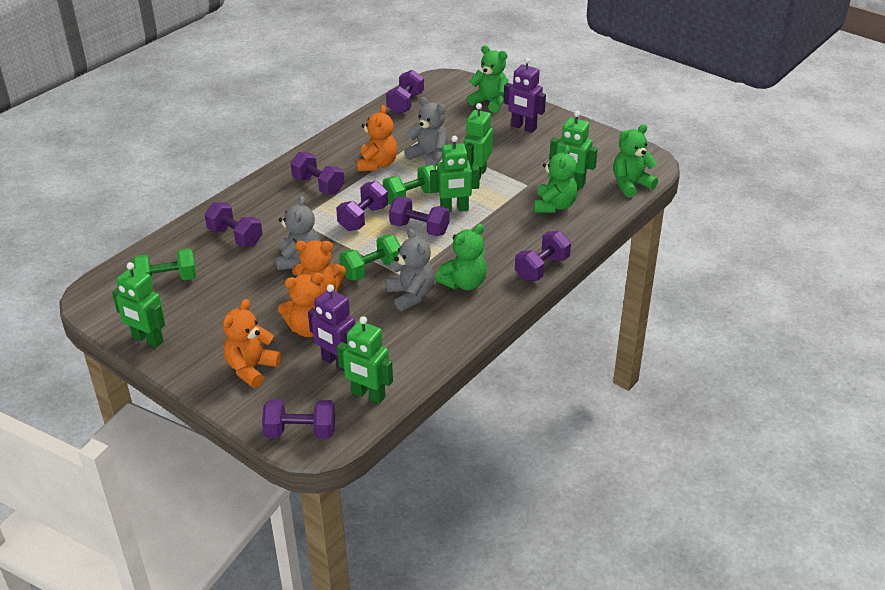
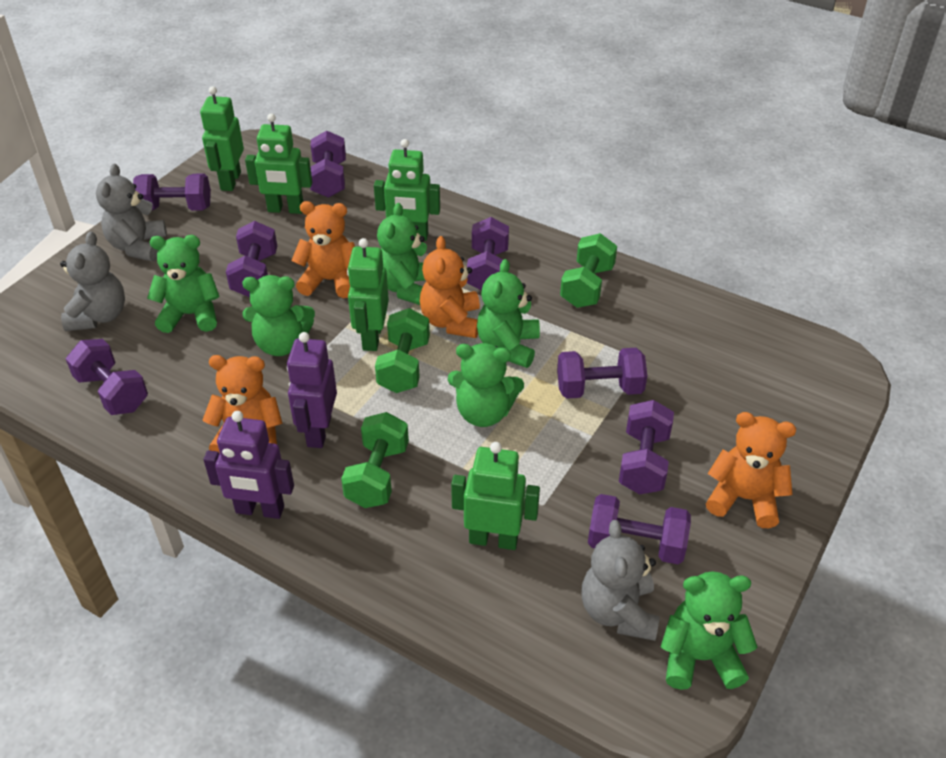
green teddy bear: 4 -> 6
purple dumbbell: 7 -> 8

